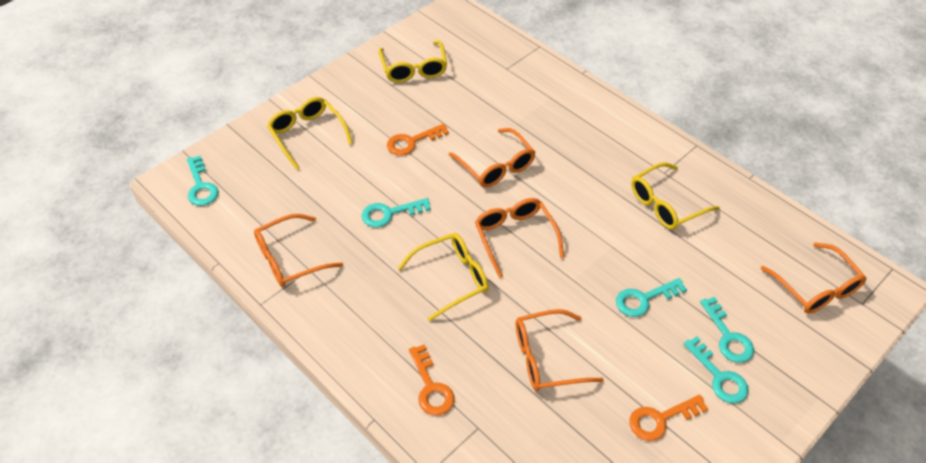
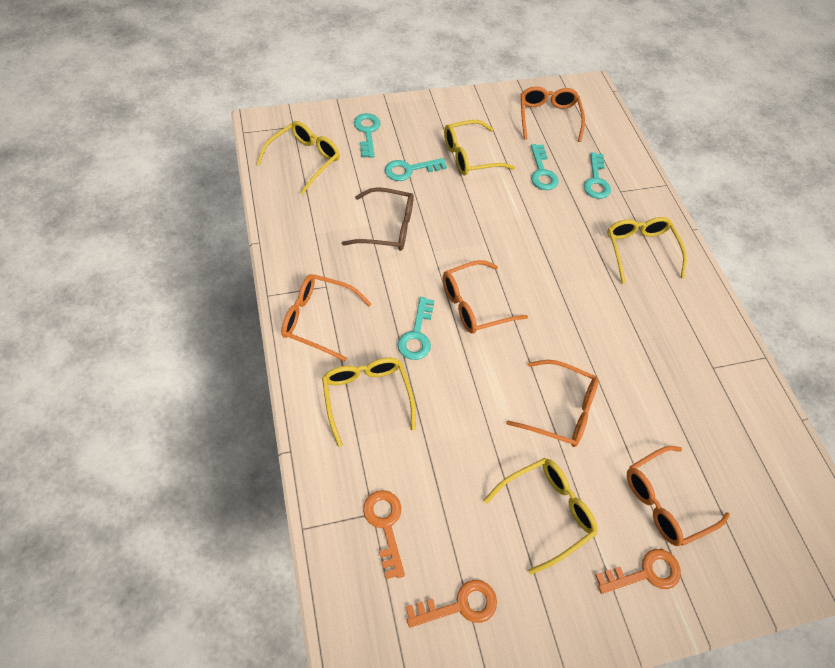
brown glasses: 0 -> 1
yellow glasses: 4 -> 5

